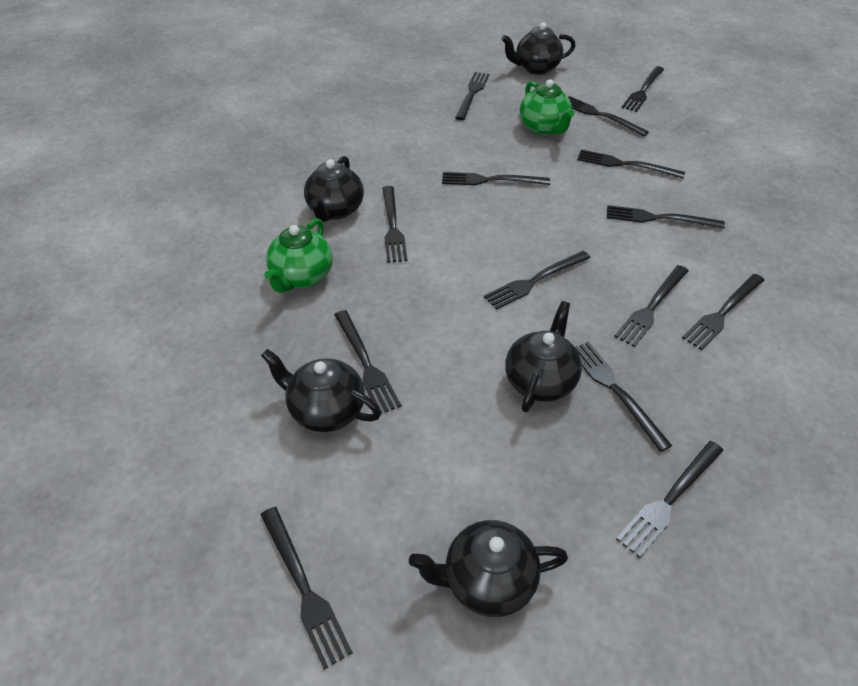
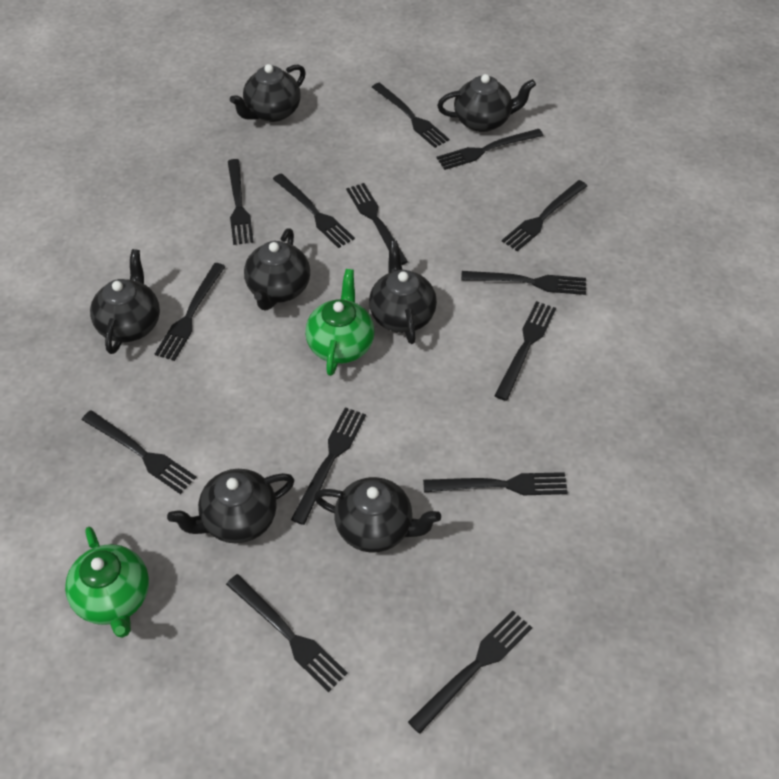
black teapot: 5 -> 7

